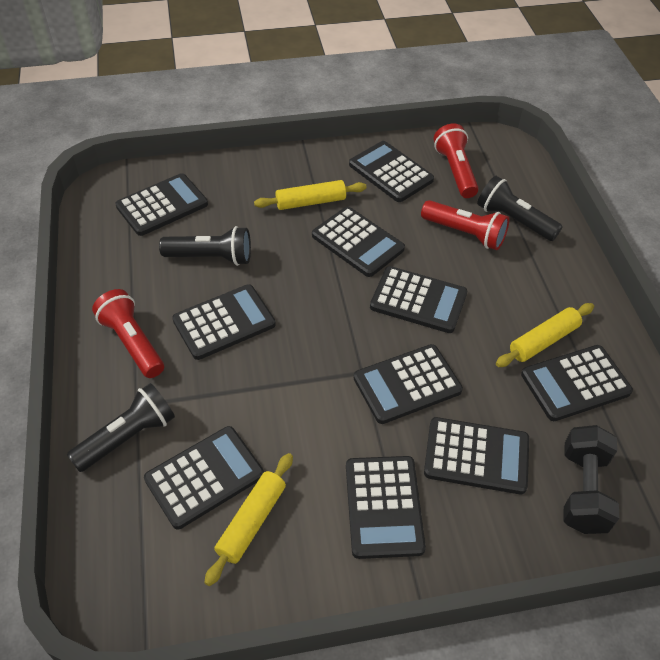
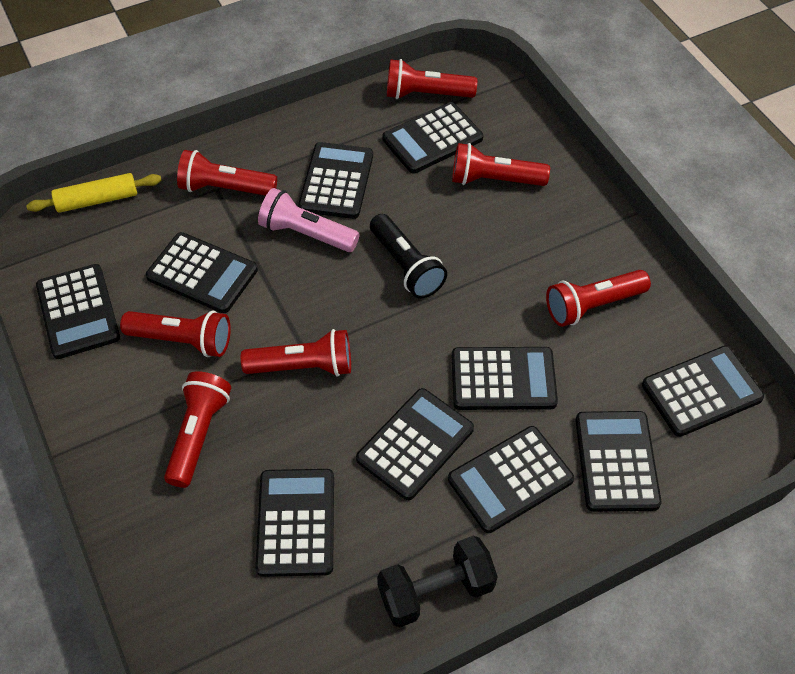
black flashlight: 3 -> 1
pink flashlight: 0 -> 1
red flashlight: 3 -> 7
yellow rolling pin: 3 -> 1

